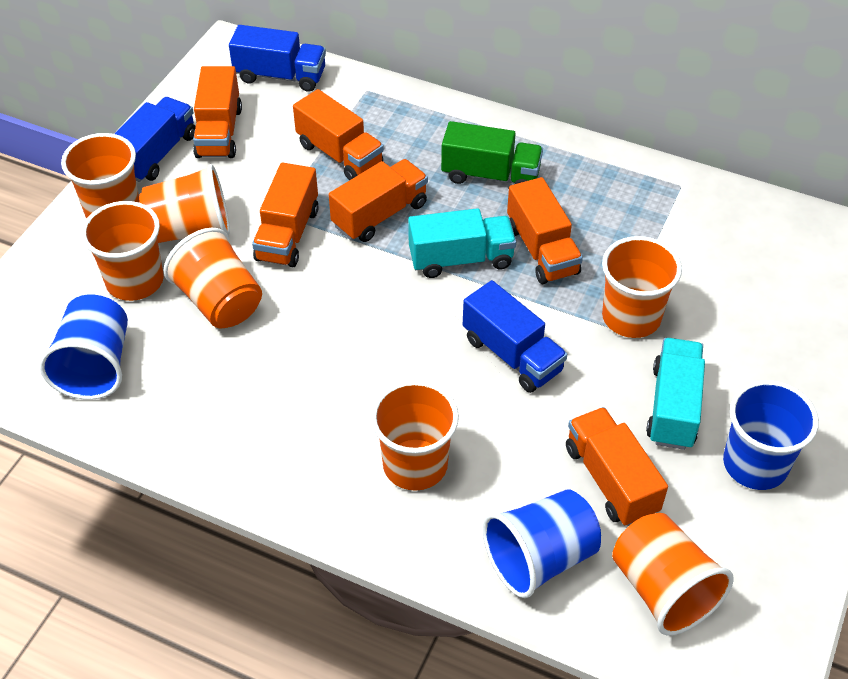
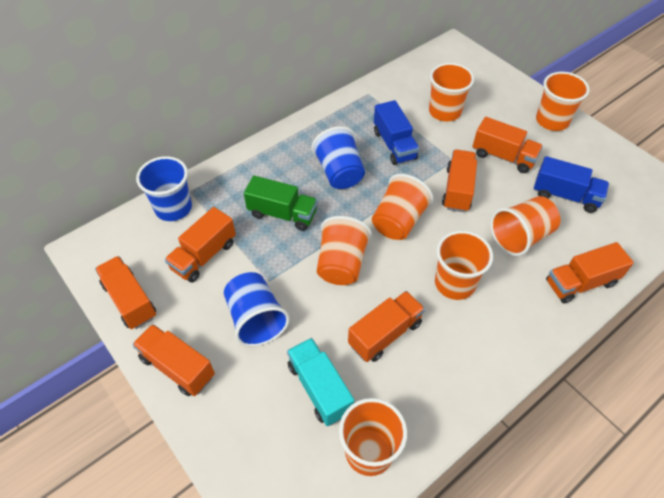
blue truck: 3 -> 2
orange truck: 6 -> 7
turquoise truck: 2 -> 1

